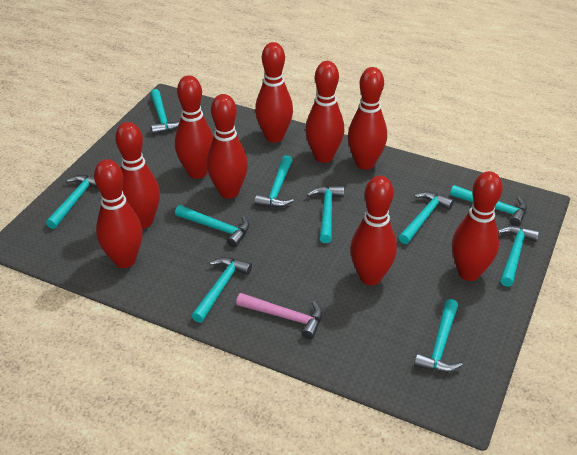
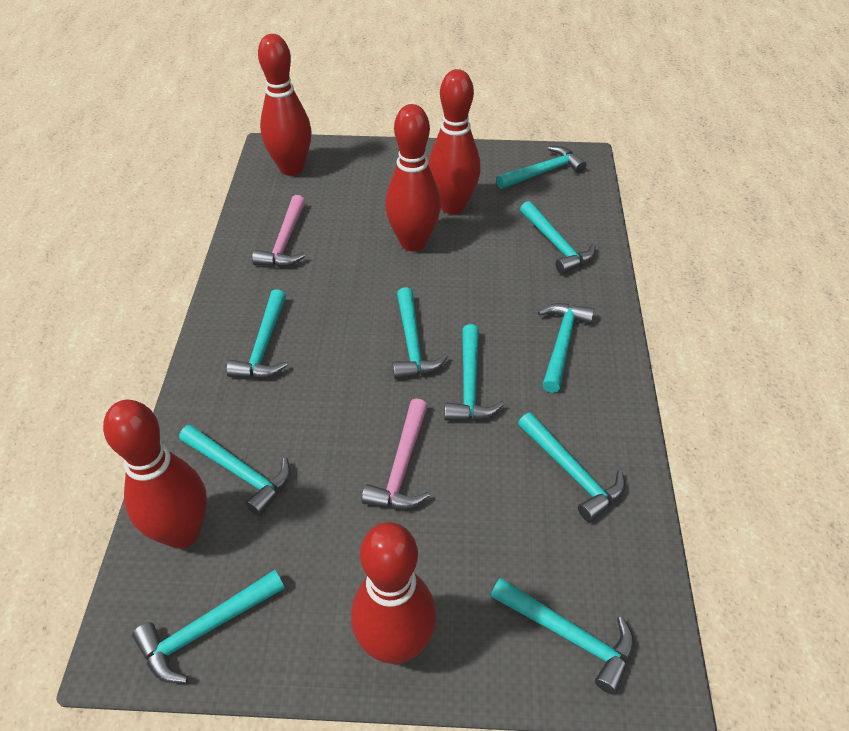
pink hammer: 1 -> 2
red bowling pin: 9 -> 5

